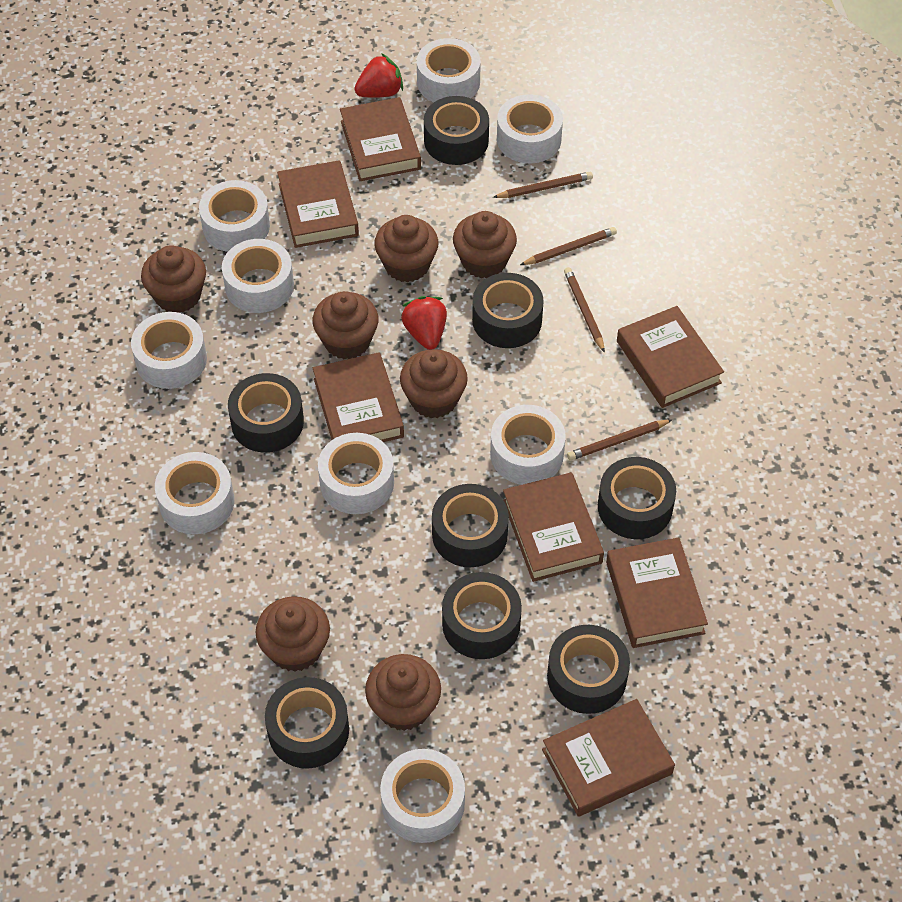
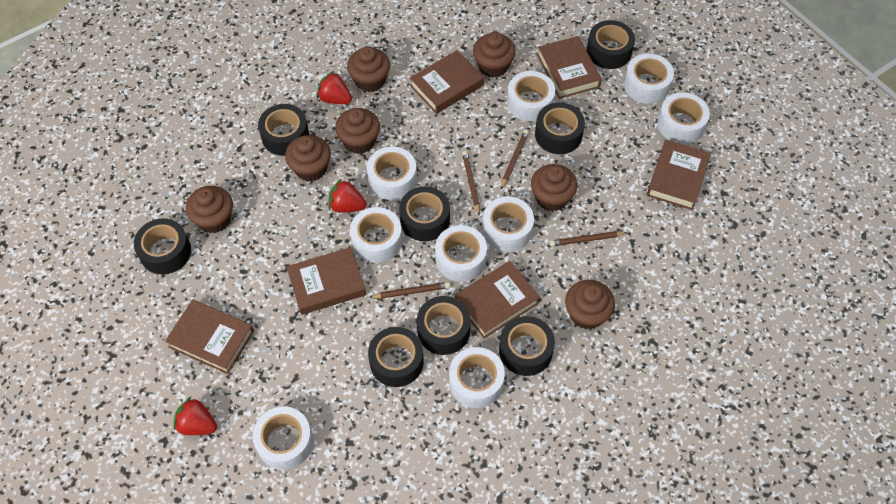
brown book: 7 -> 6
red strawberry: 2 -> 3

